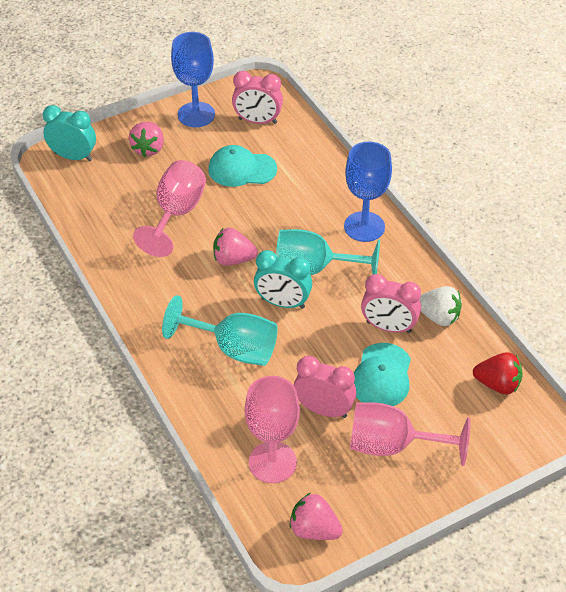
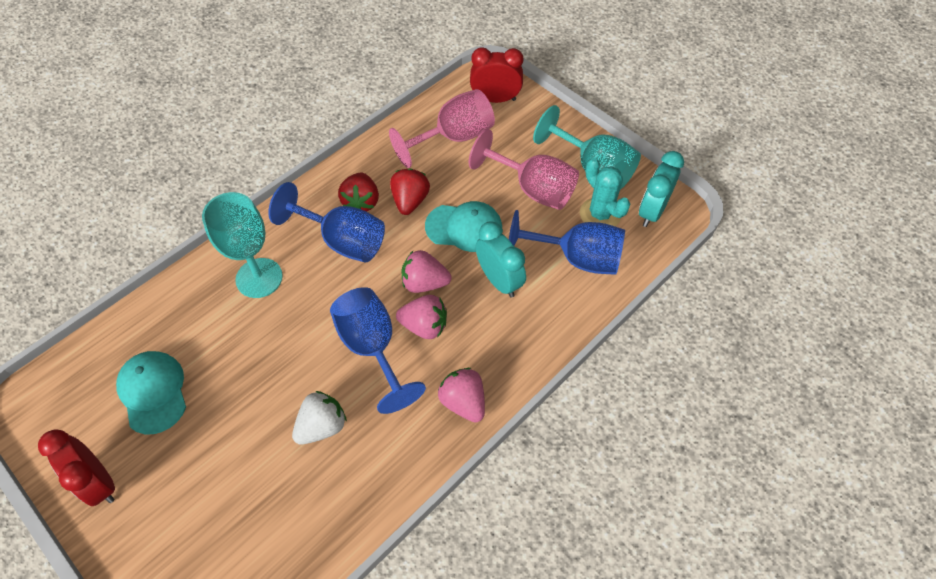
blue goblet: 2 -> 3
pink clock: 3 -> 0
pink goblet: 3 -> 2
red clock: 0 -> 2
red strawberry: 1 -> 2
turquoise cactus: 0 -> 1

